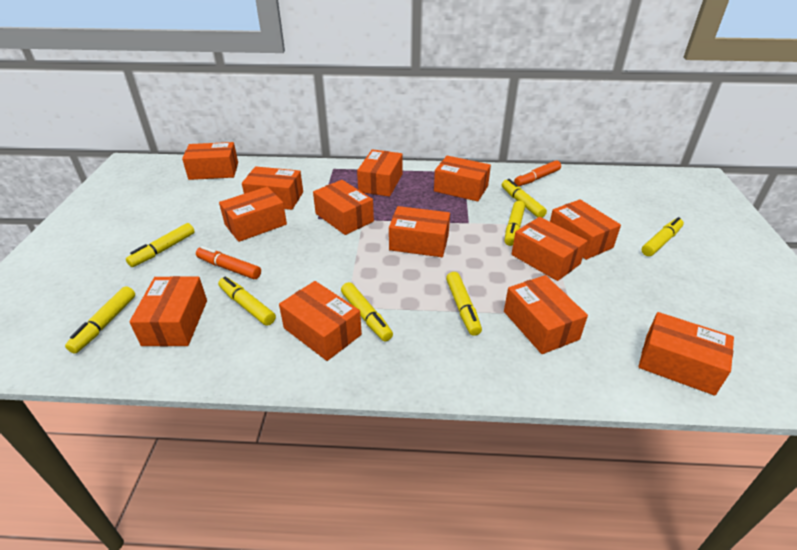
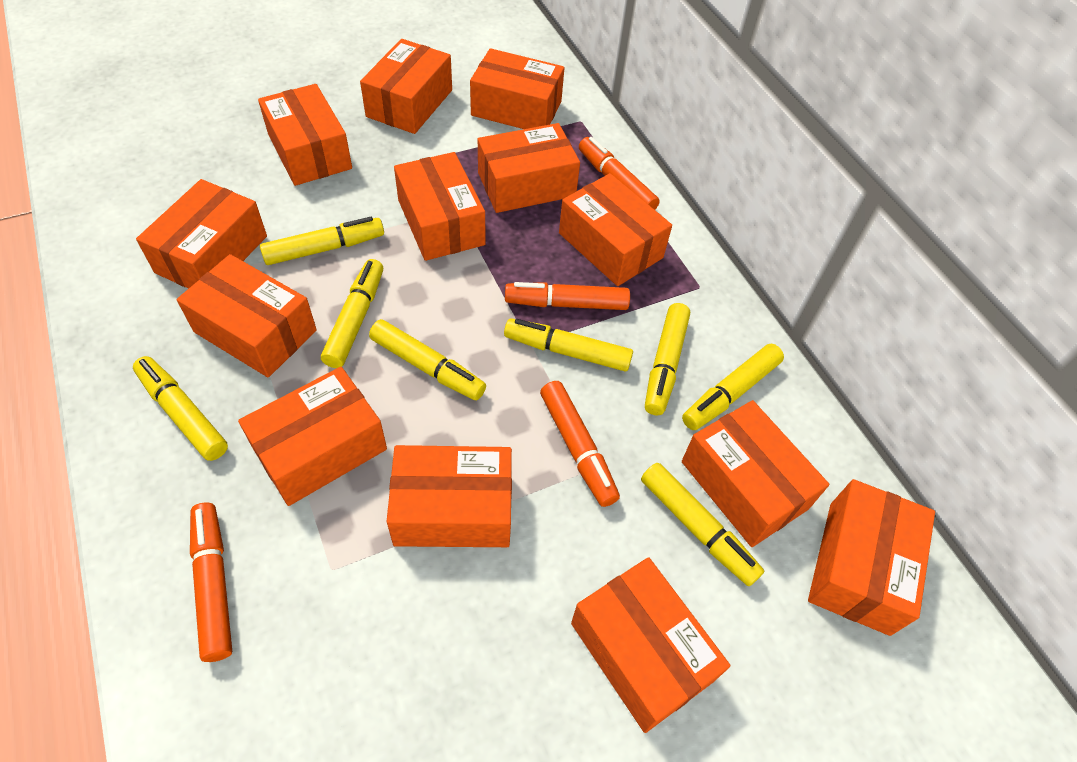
orange marker: 2 -> 4

